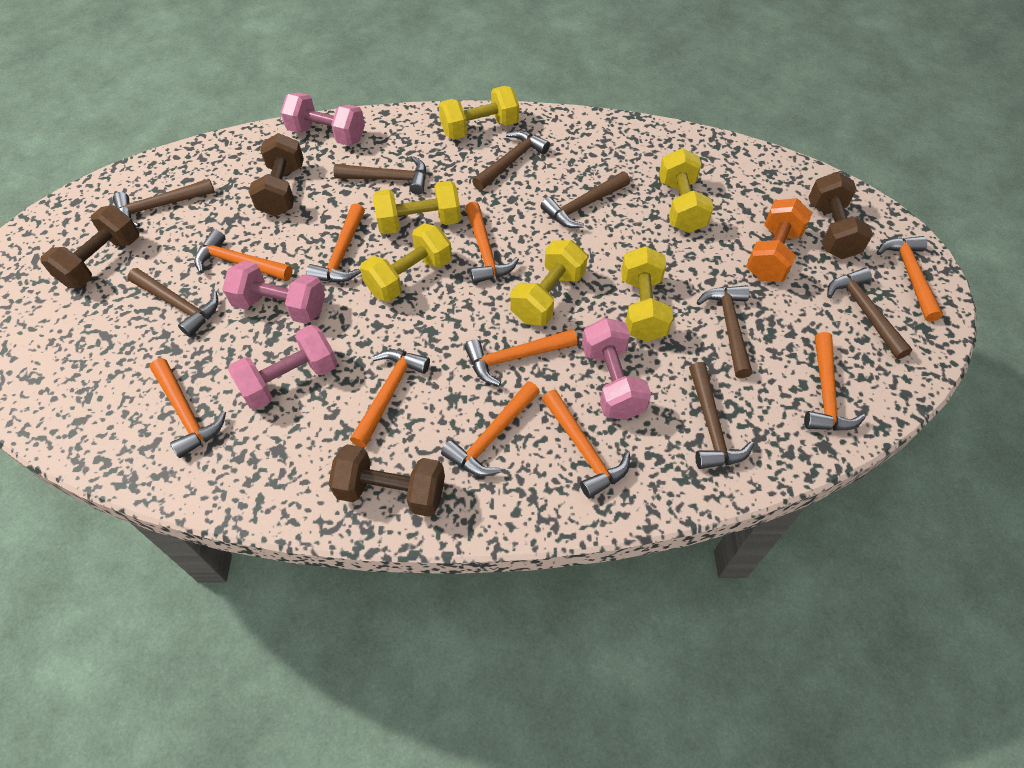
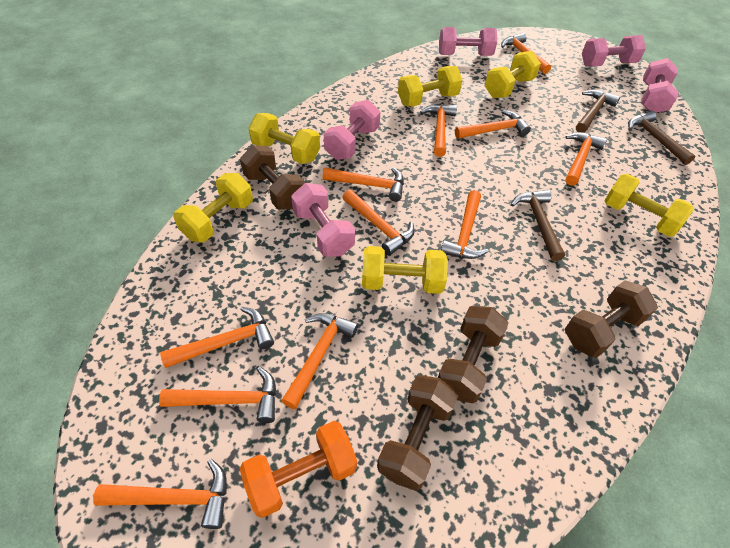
brown hammer: 8 -> 3
orange hammer: 10 -> 11
pink dumbbell: 4 -> 5

